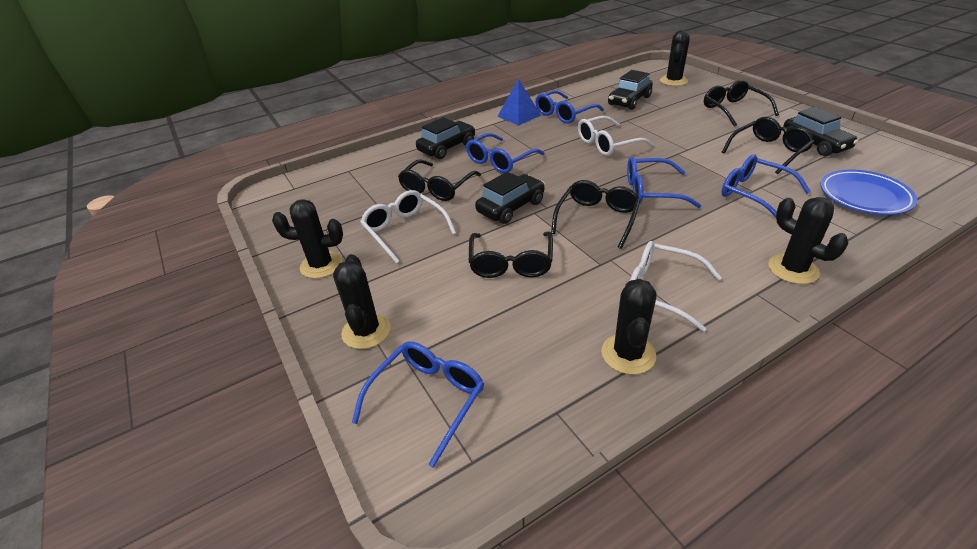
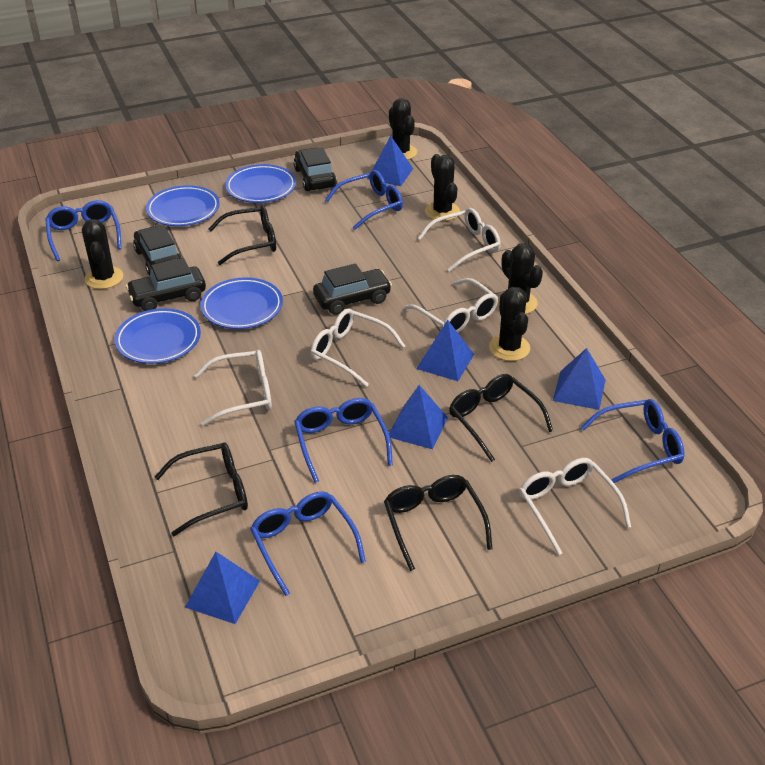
black glasses: 5 -> 4
blue plate: 1 -> 4
blue pyramid: 1 -> 5
white glasses: 3 -> 5

